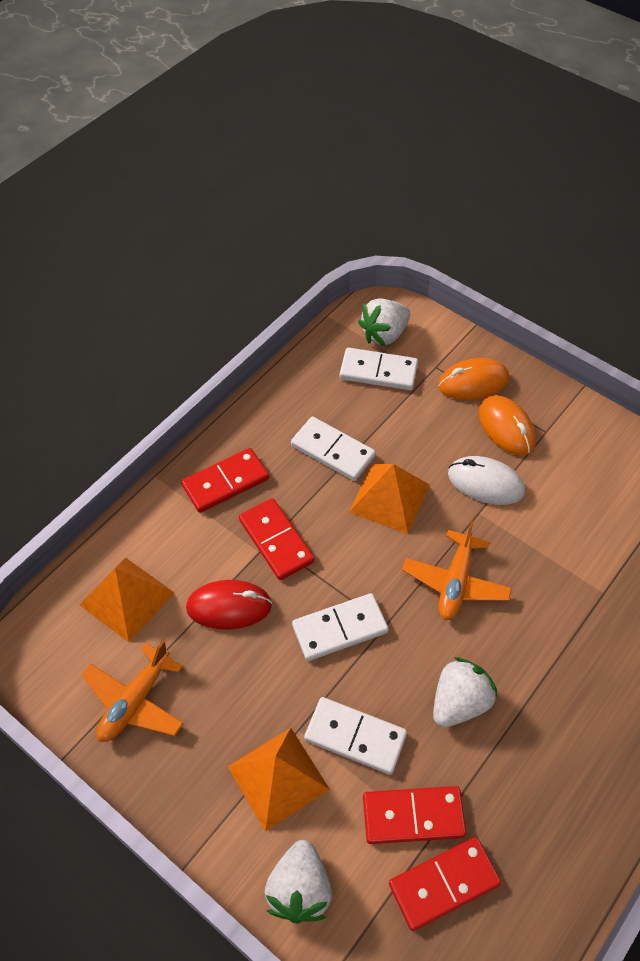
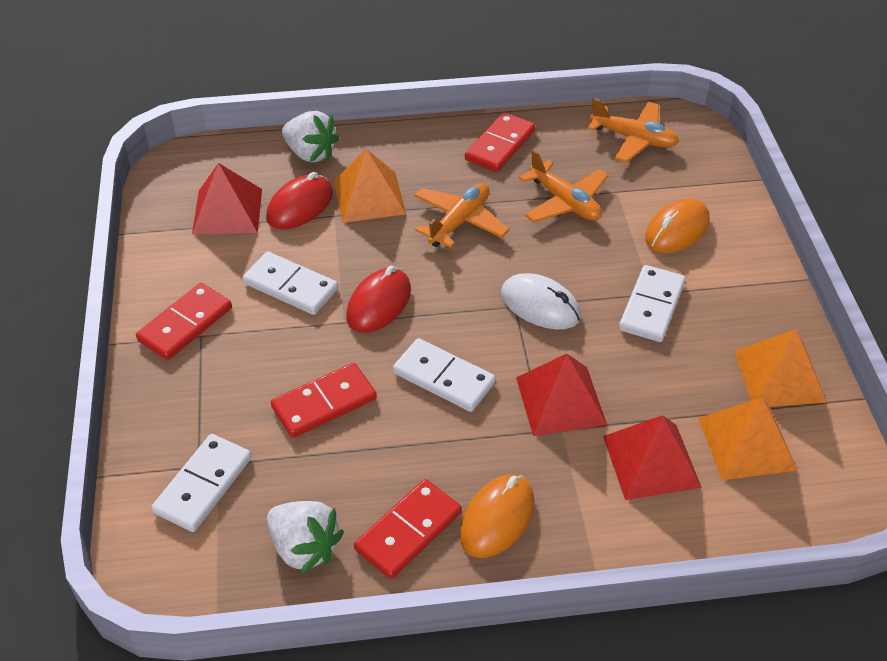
orange plane: 2 -> 3
red mouse: 1 -> 2
red pyramid: 0 -> 3
white strawberry: 3 -> 2

